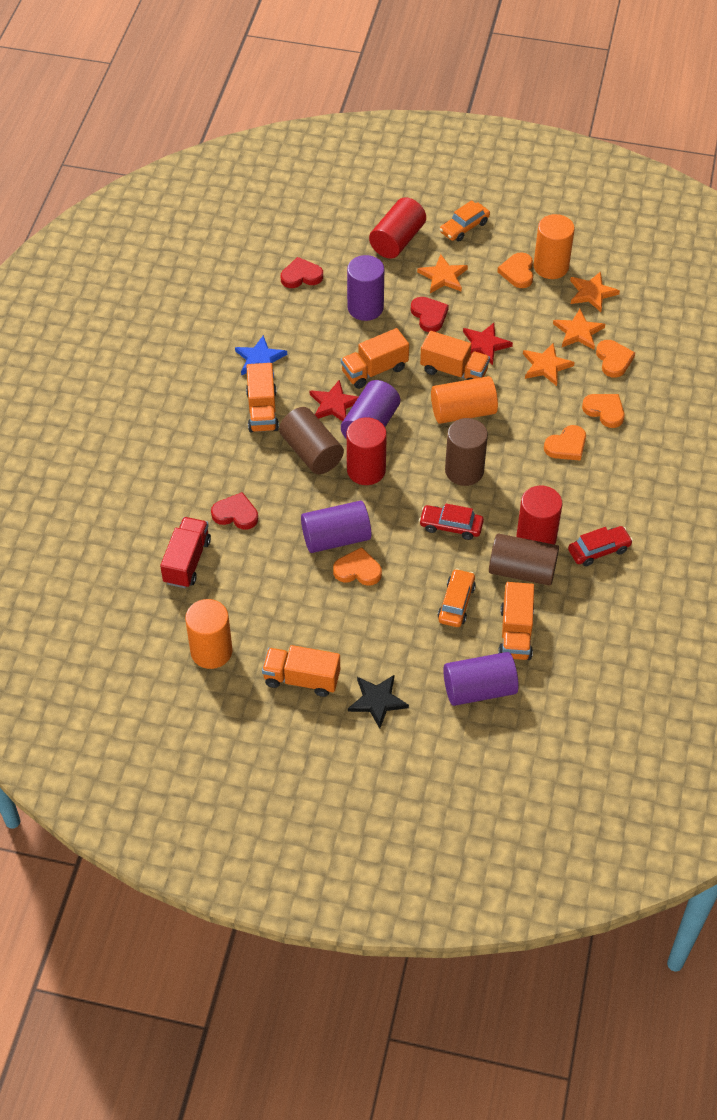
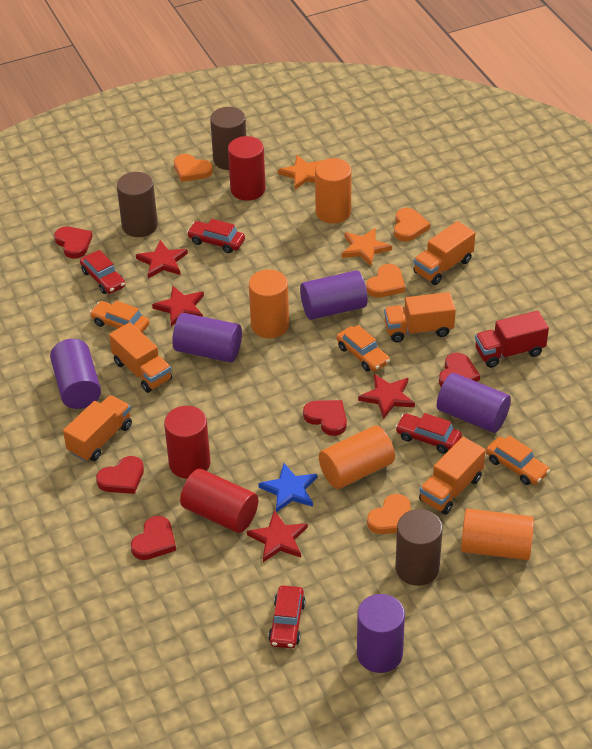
black star: 1 -> 0
orange car: 2 -> 3
orange cylinder: 3 -> 4
orange heart: 5 -> 4
orange star: 4 -> 2
purple cylinder: 4 -> 5
red car: 2 -> 4
red heart: 3 -> 5
red star: 2 -> 4

